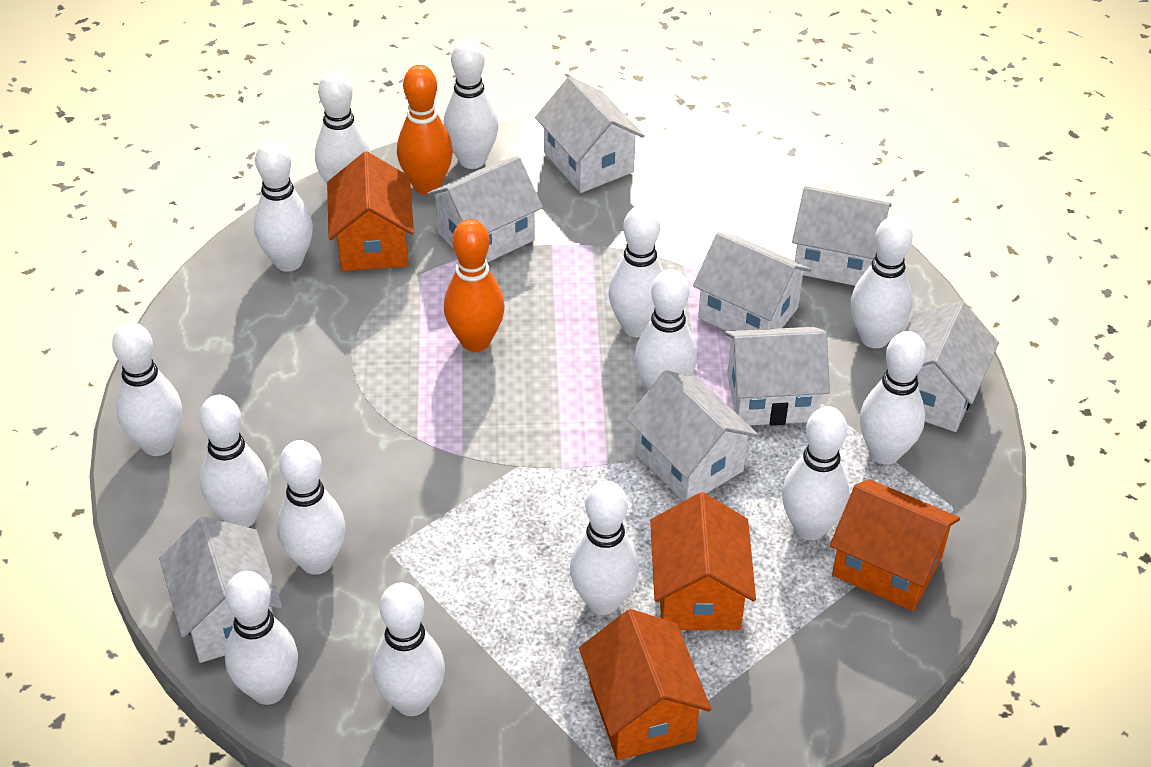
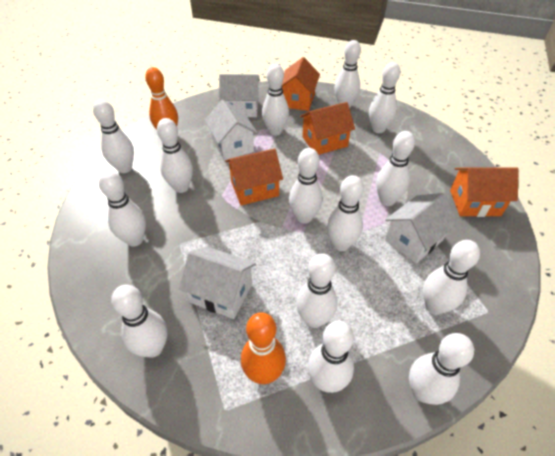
white house: 8 -> 4

